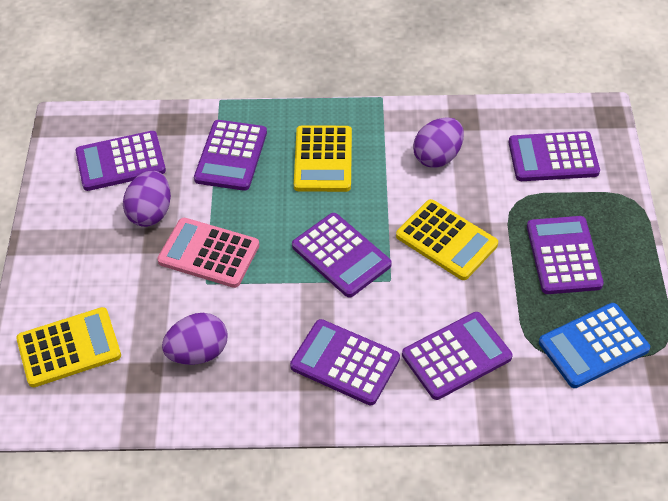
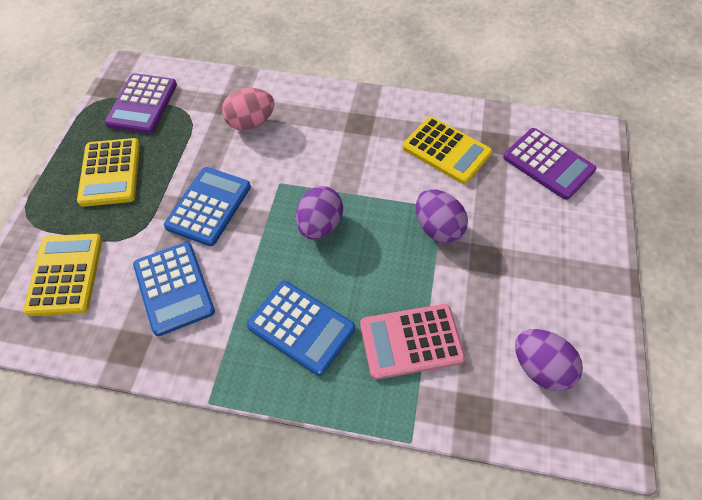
blue calculator: 1 -> 3
pink egg: 0 -> 1
purple calculator: 7 -> 2

